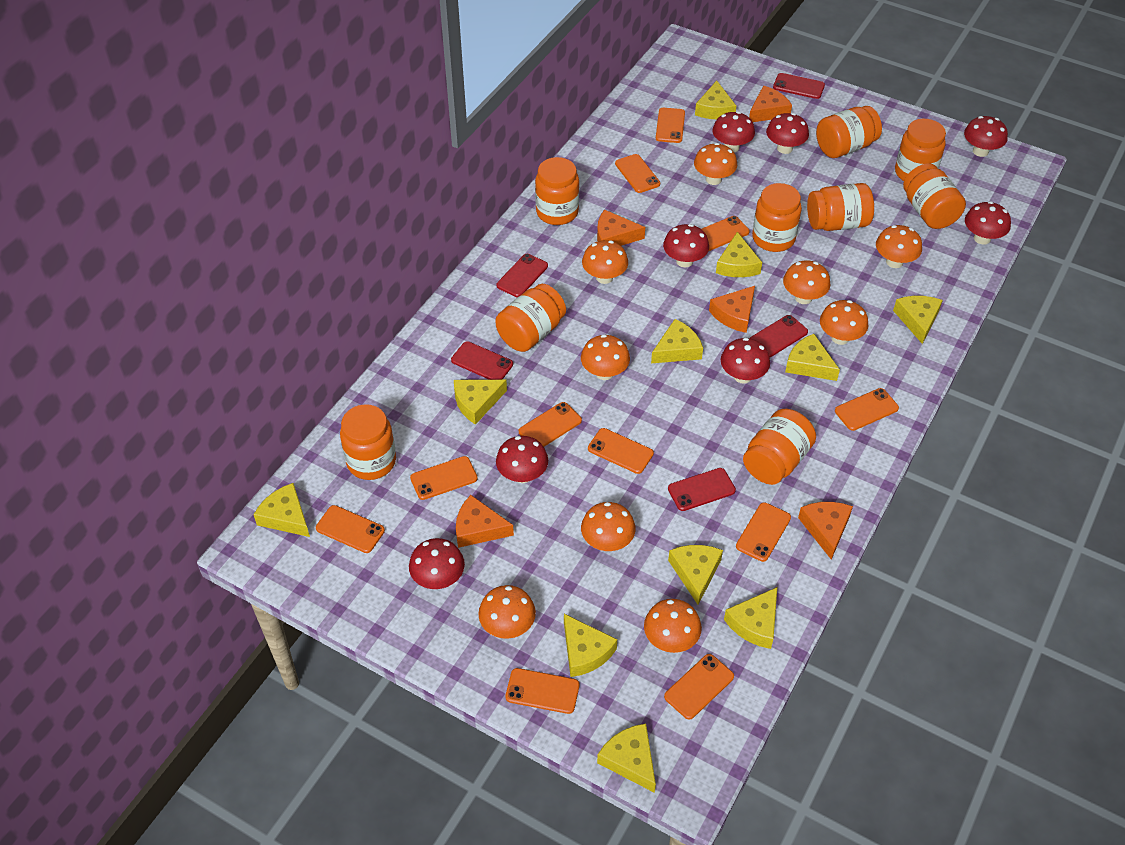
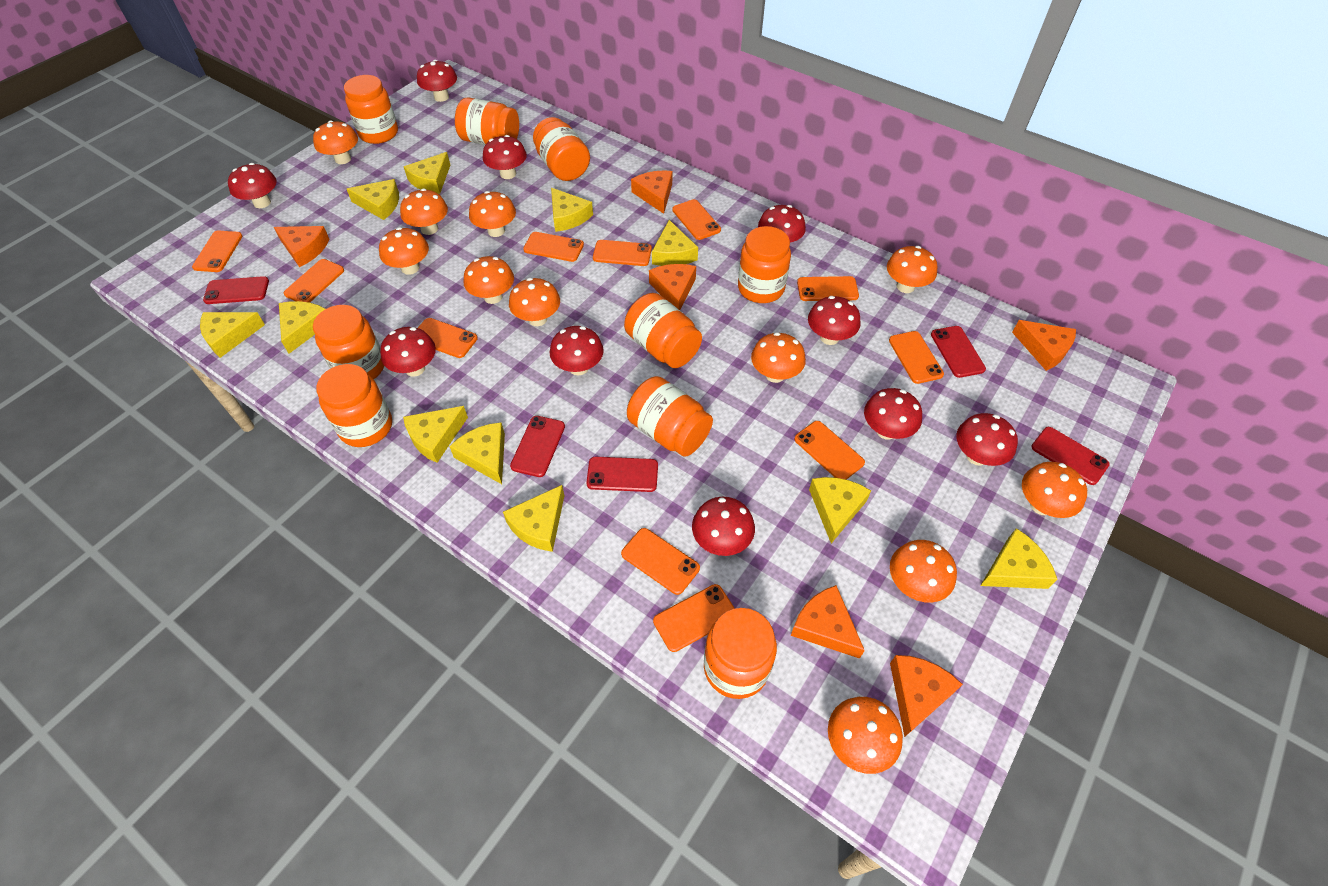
orange cheese: 5 -> 6
orange mushroom: 9 -> 11
red mushroom: 8 -> 10

